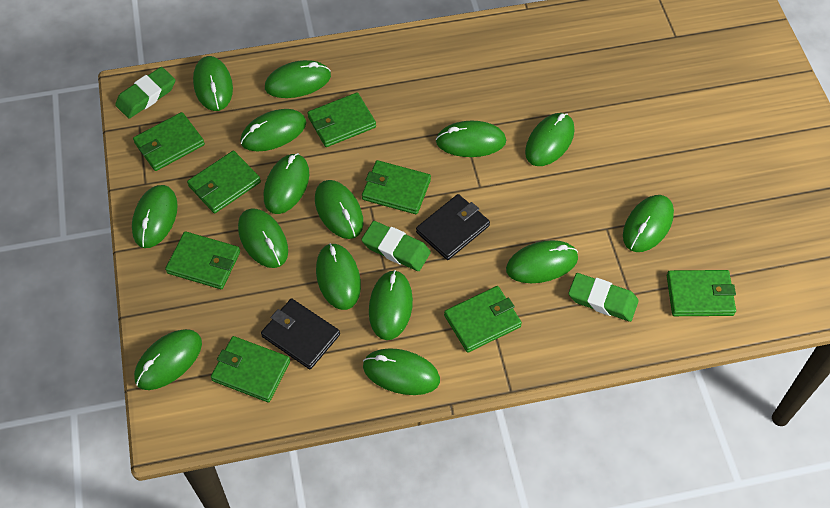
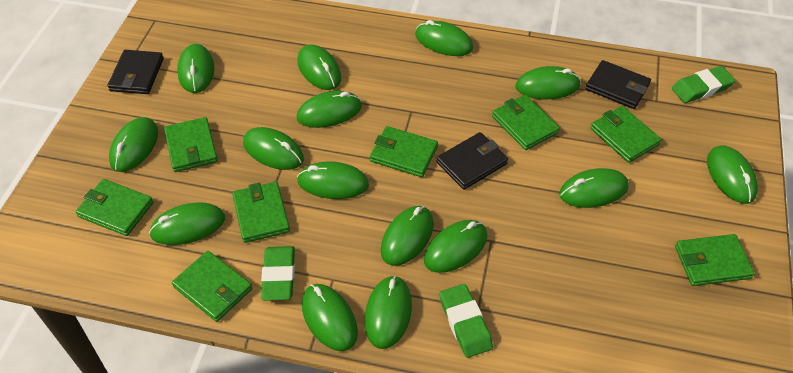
black wallet: 2 -> 3

